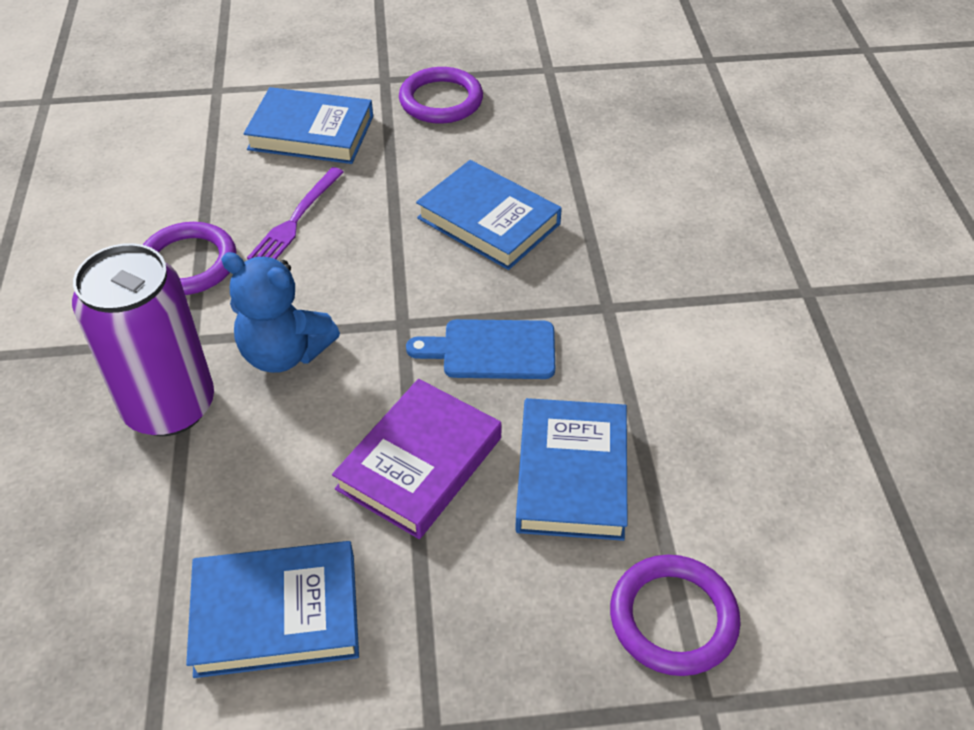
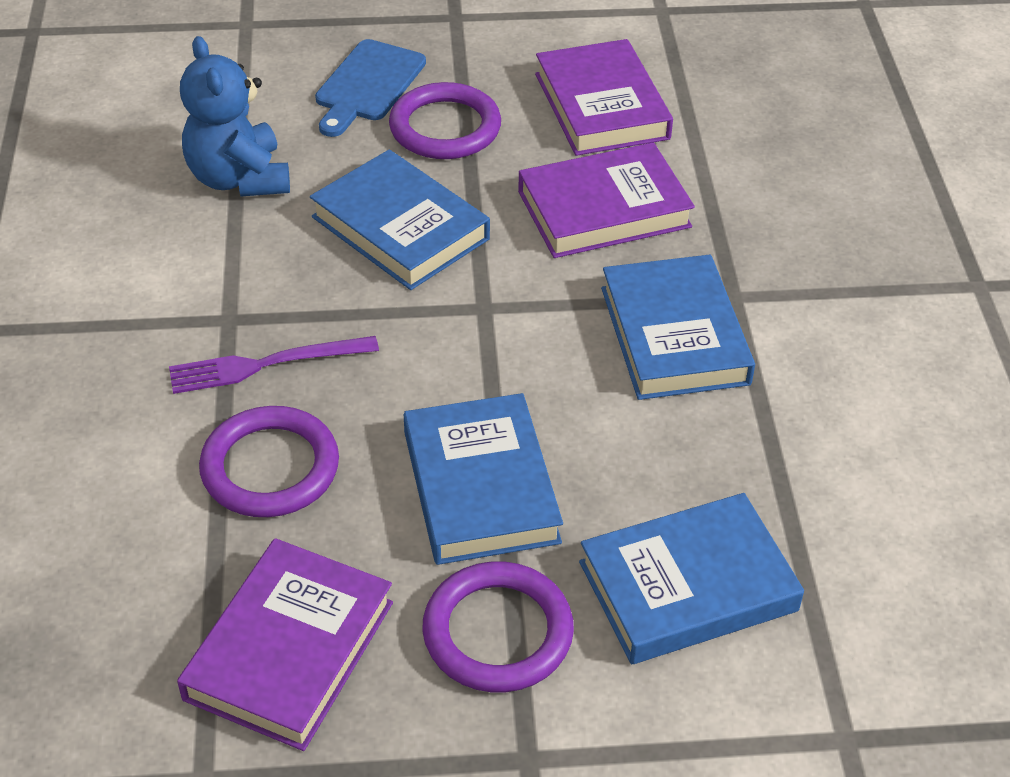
purple book: 1 -> 3
purple can: 1 -> 0

